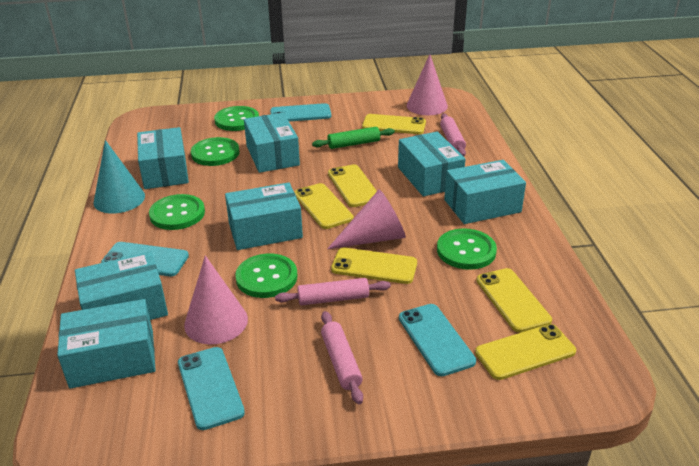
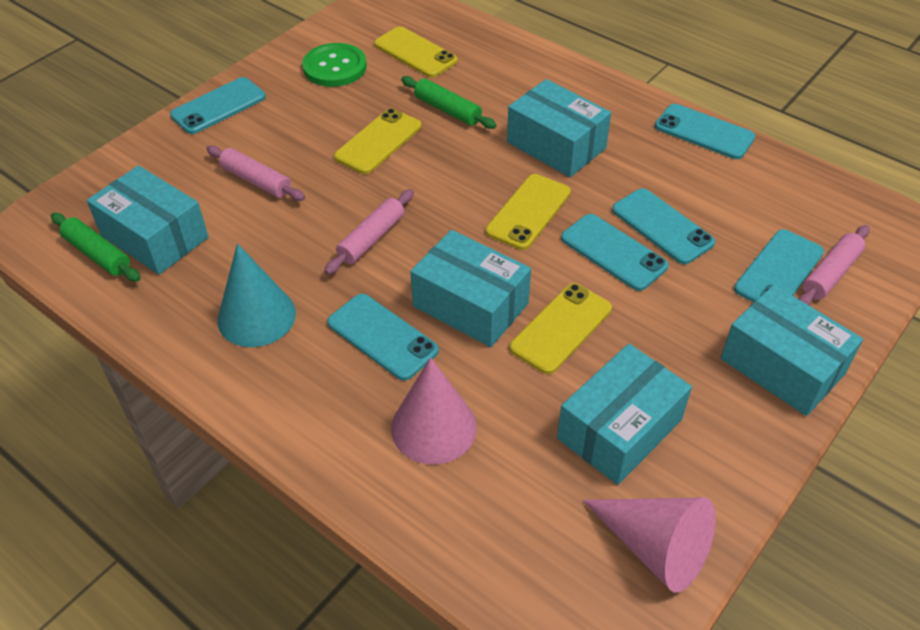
green button: 5 -> 1
green rolling pin: 1 -> 2
pink cone: 3 -> 2
turquoise box: 7 -> 5
turquoise phone: 4 -> 6
yellow phone: 6 -> 4

